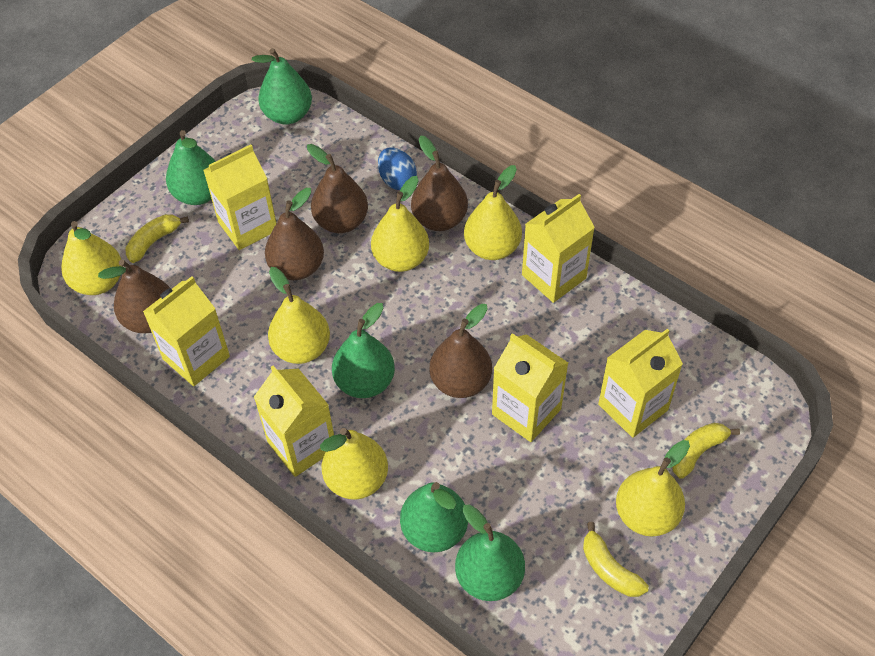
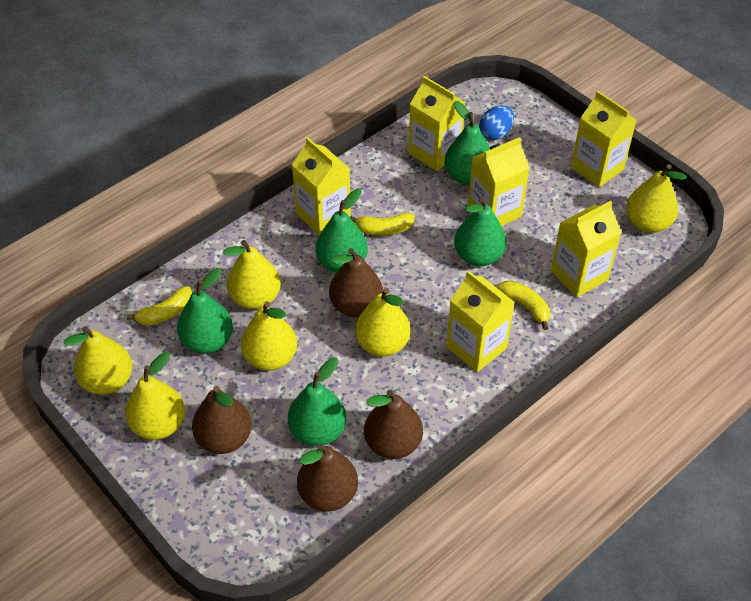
brown pear: 5 -> 4

